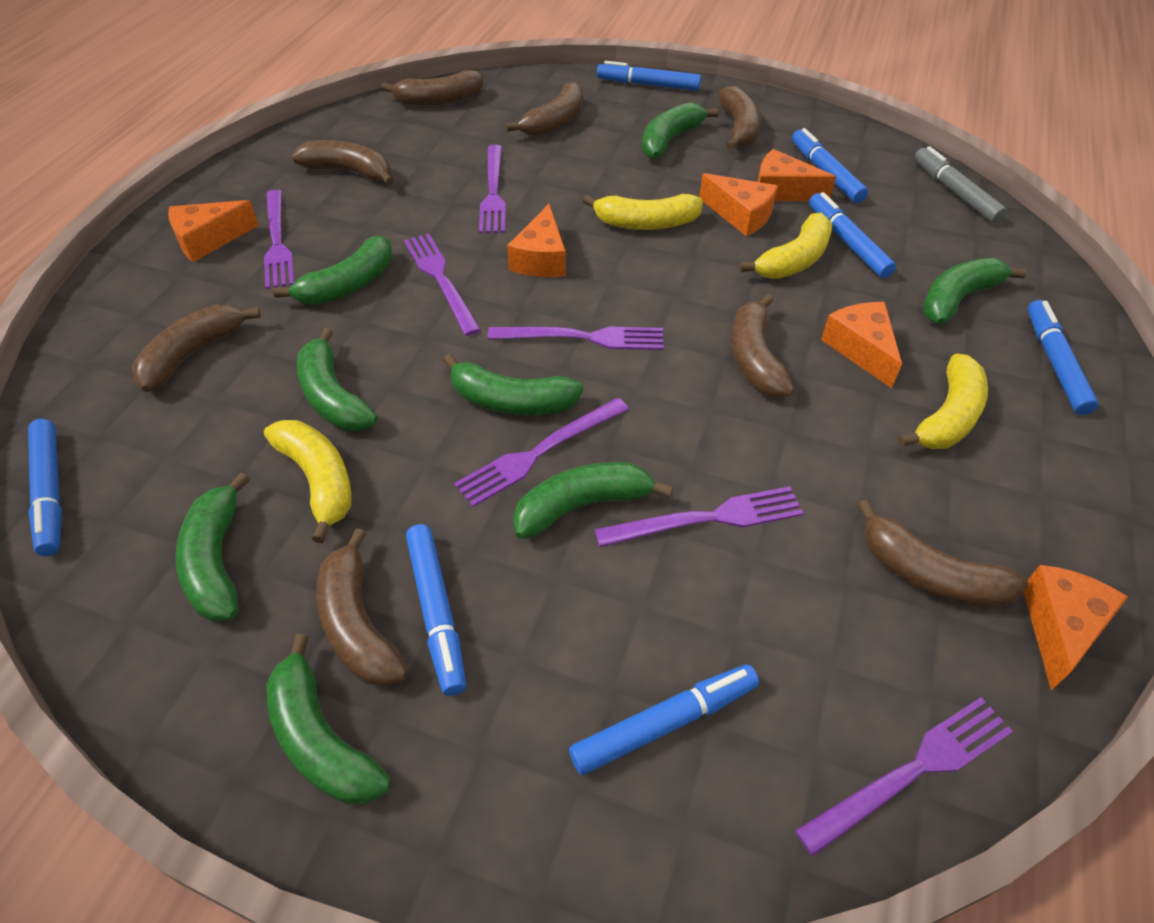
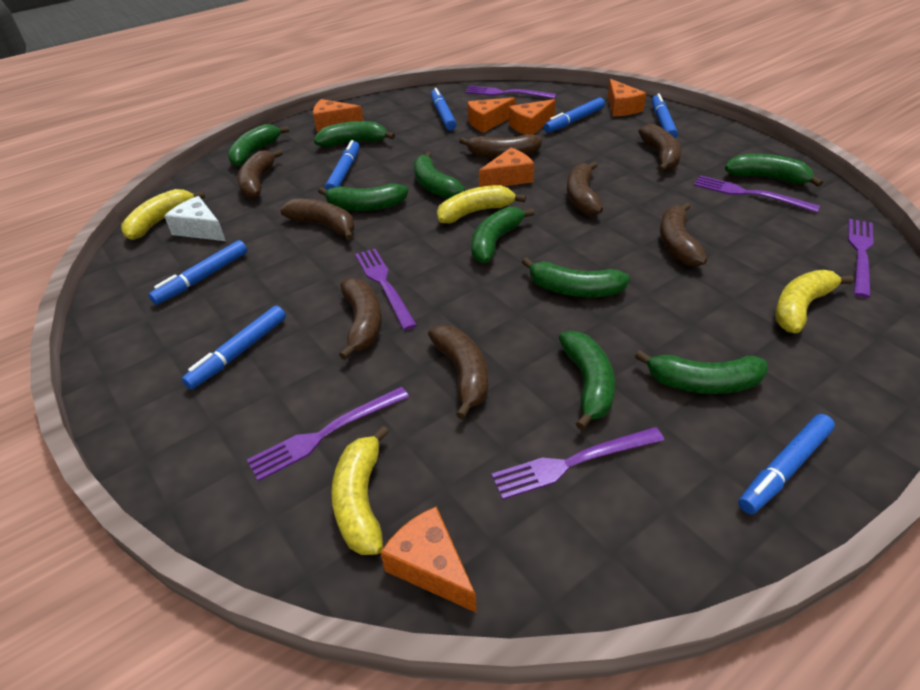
green banana: 8 -> 9
grey marker: 1 -> 0
purple fork: 7 -> 6
white cheese: 0 -> 1

